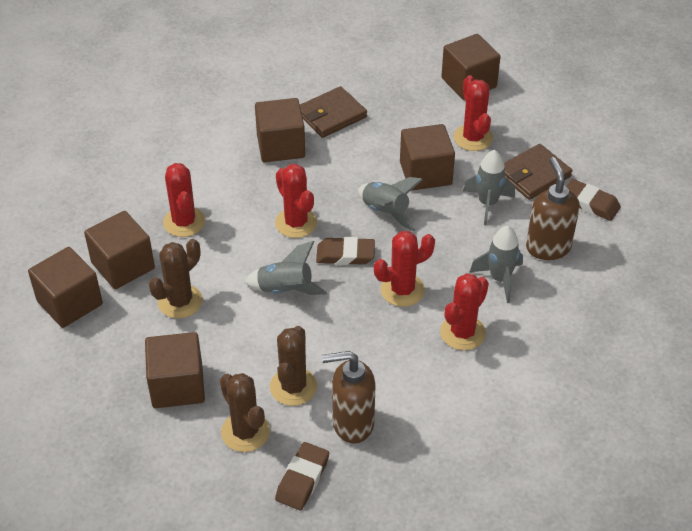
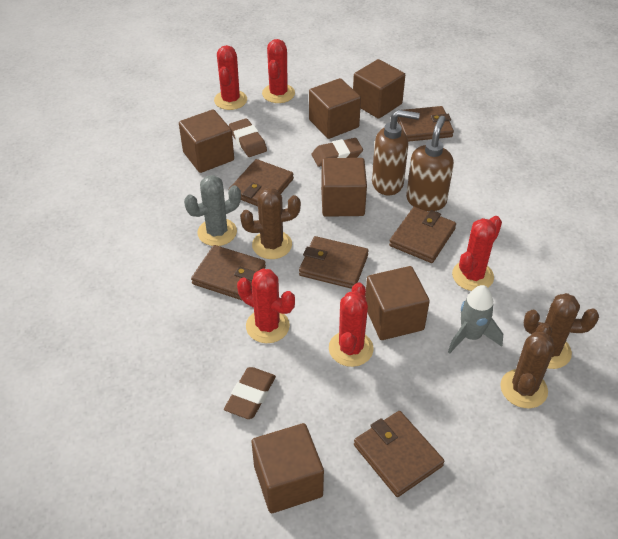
brown wallet: 2 -> 6
grey cactus: 0 -> 1
grey rocket: 4 -> 1

